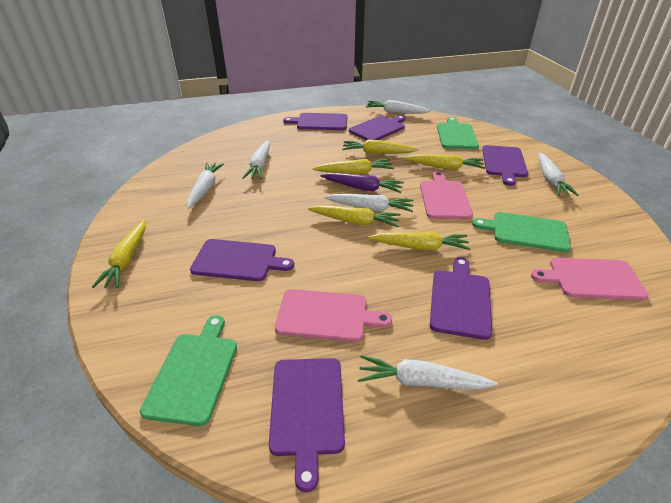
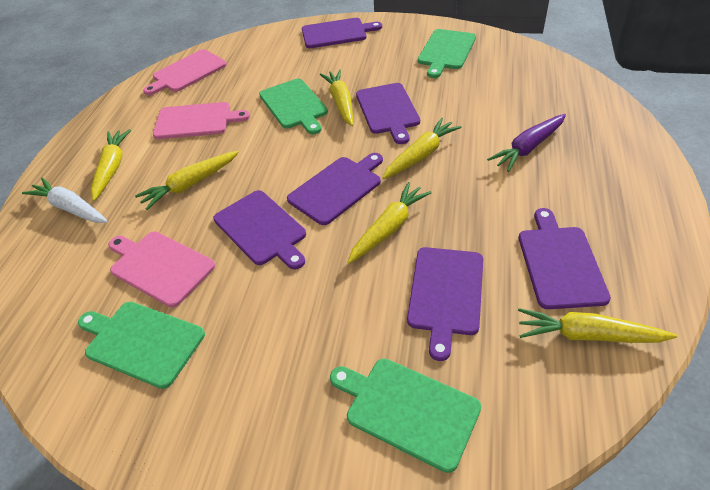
green cutting board: 3 -> 4
white carrot: 6 -> 1

